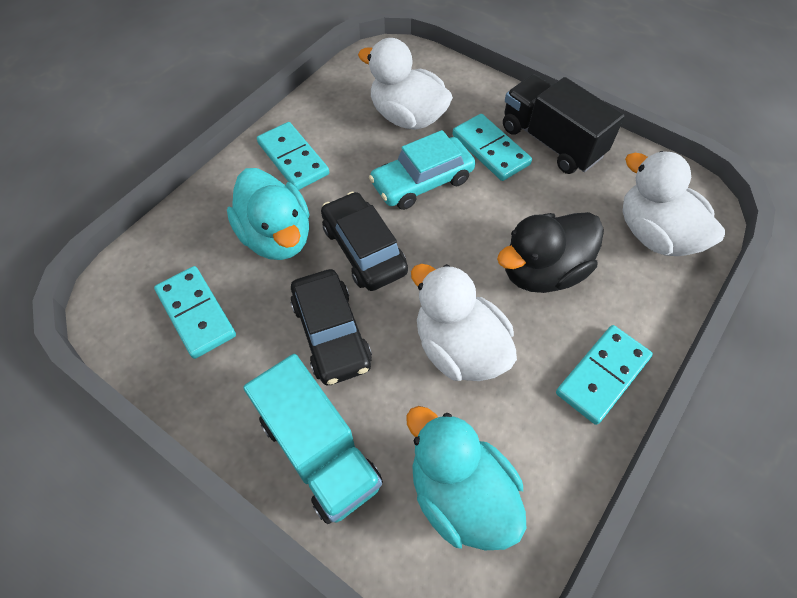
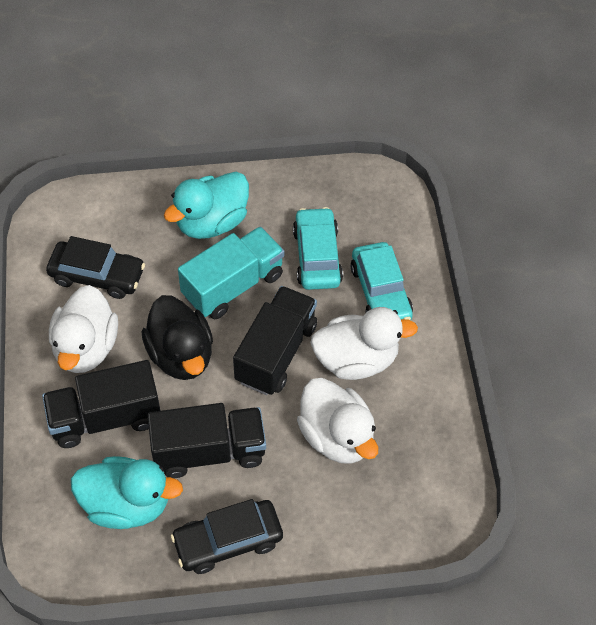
black truck: 1 -> 3
turquoise car: 1 -> 2
turquoise domino: 4 -> 0

